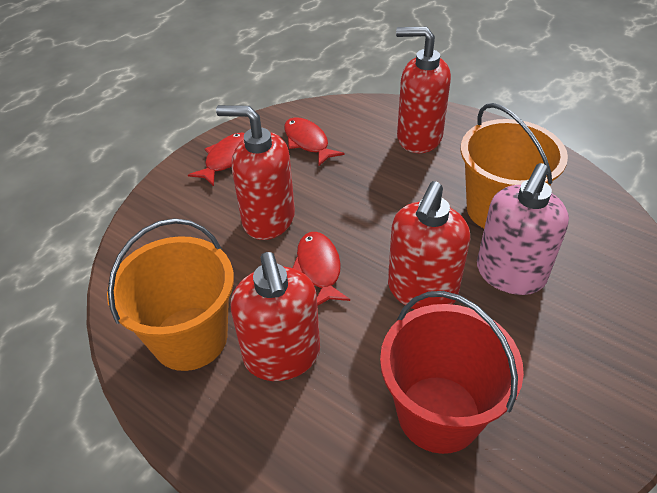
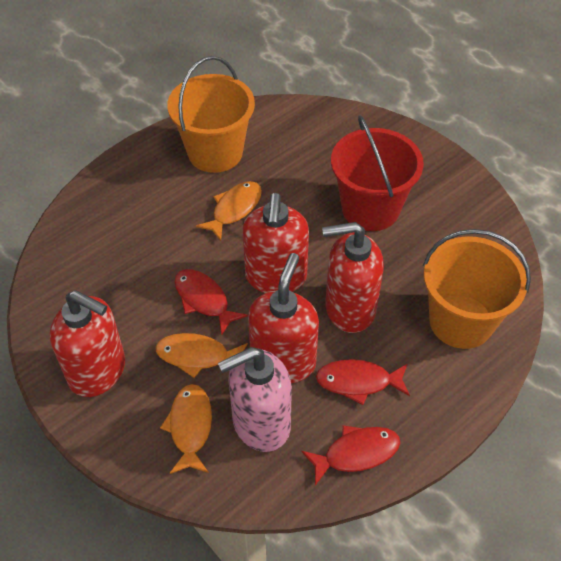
orange fish: 0 -> 3

